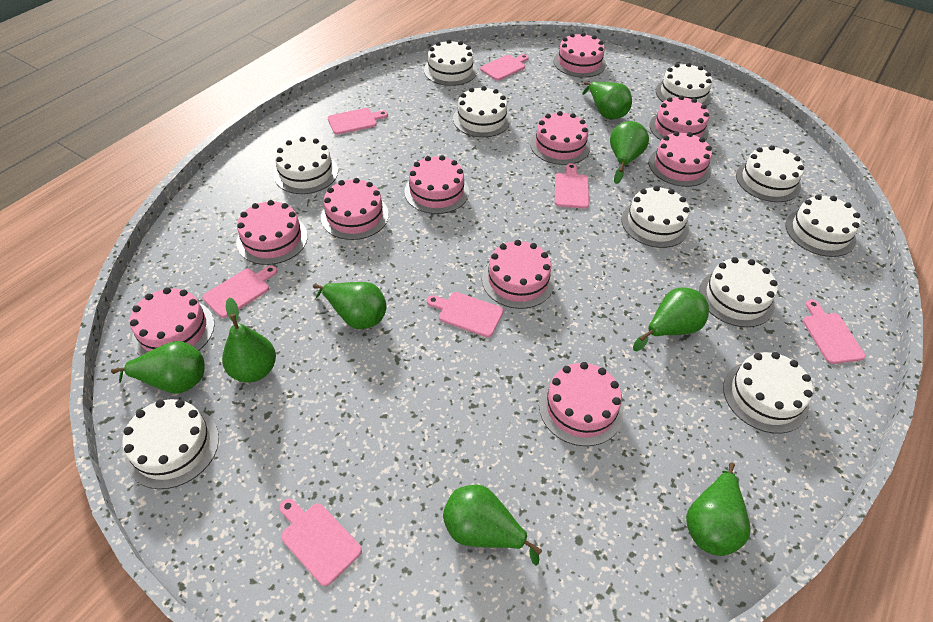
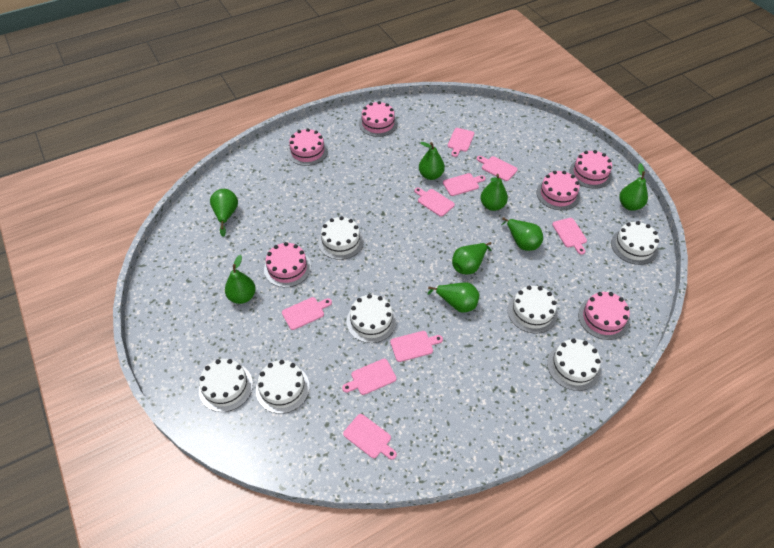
pink cake: 10 -> 6
pink cutting board: 7 -> 9
white cake: 10 -> 7

